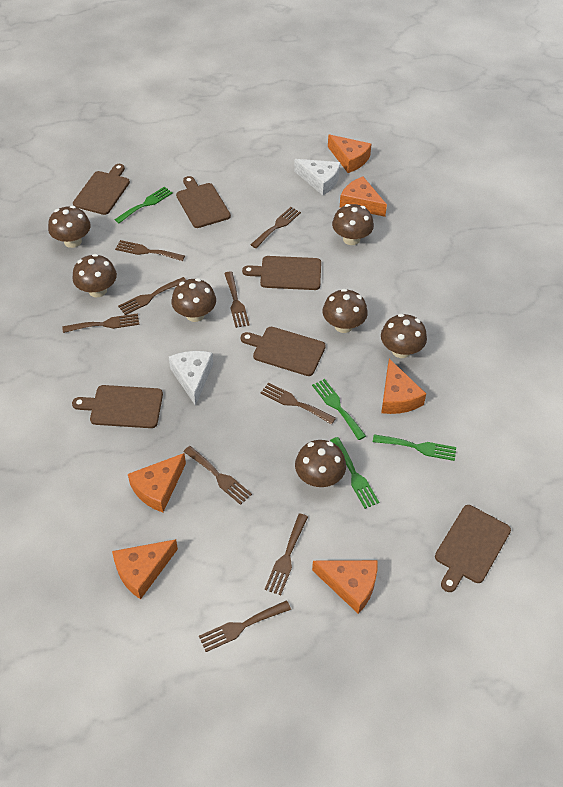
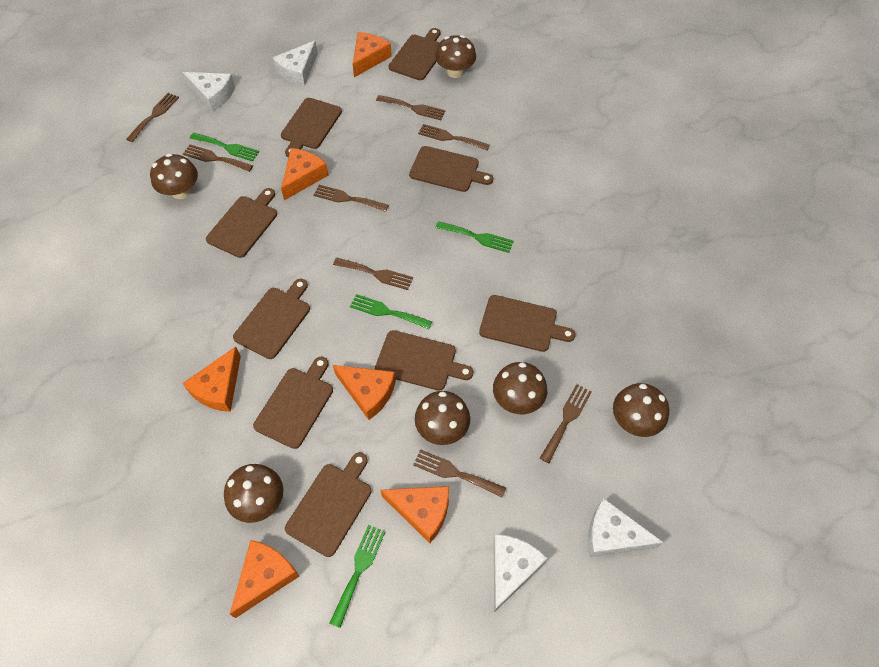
brown cutting board: 6 -> 9
brown fork: 9 -> 8
brown mushroom: 7 -> 6
white cheese: 2 -> 4

